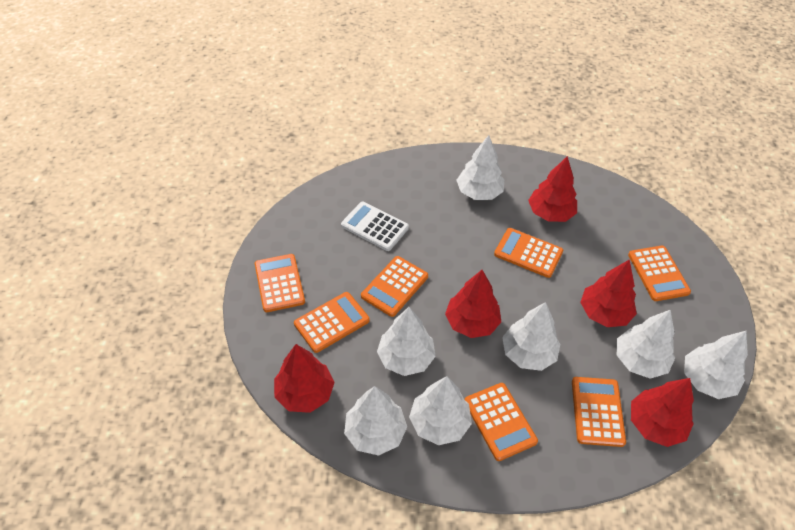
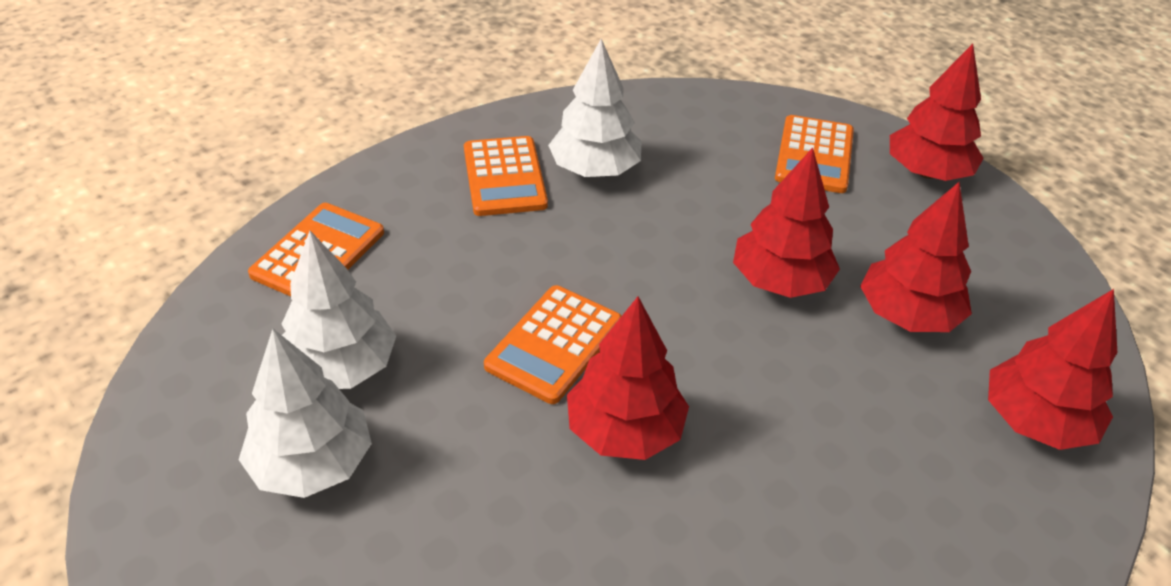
orange calculator: 7 -> 4
white calculator: 1 -> 0
white tree: 7 -> 3

